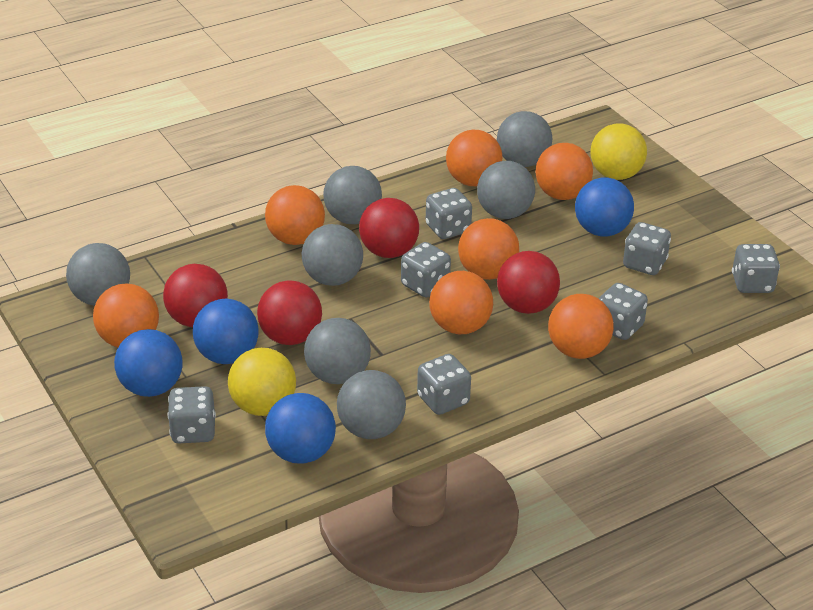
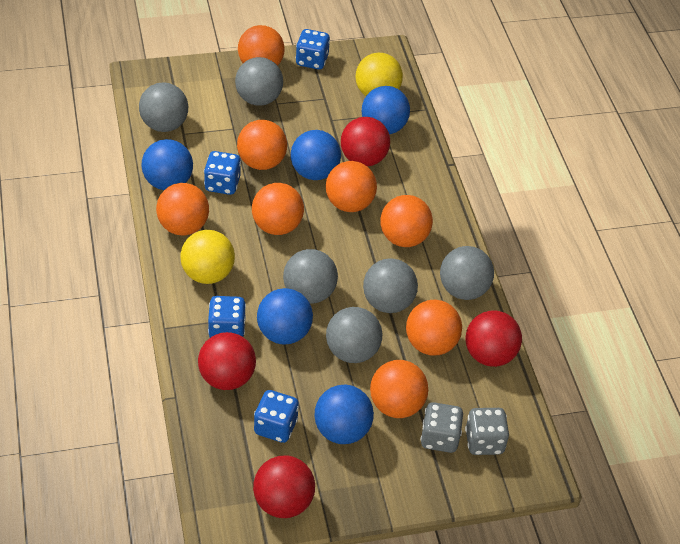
blue ball: 4 -> 5
blue dice: 0 -> 4
grey ball: 7 -> 6
grey dice: 7 -> 2
orange ball: 7 -> 8

